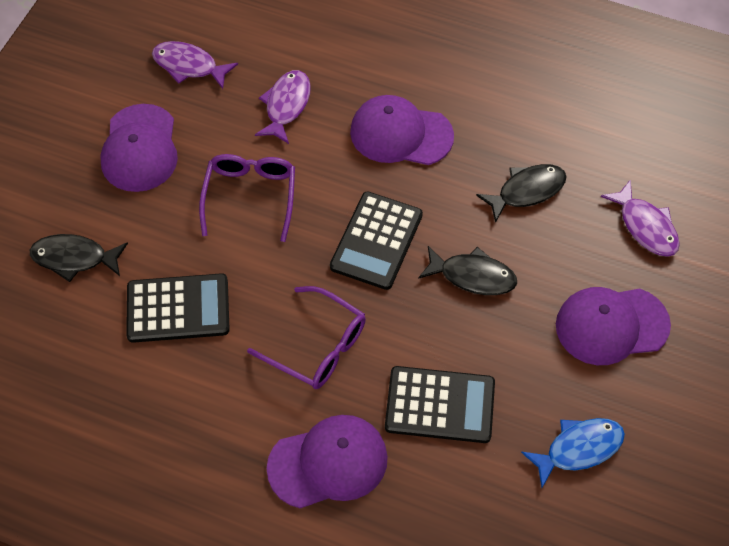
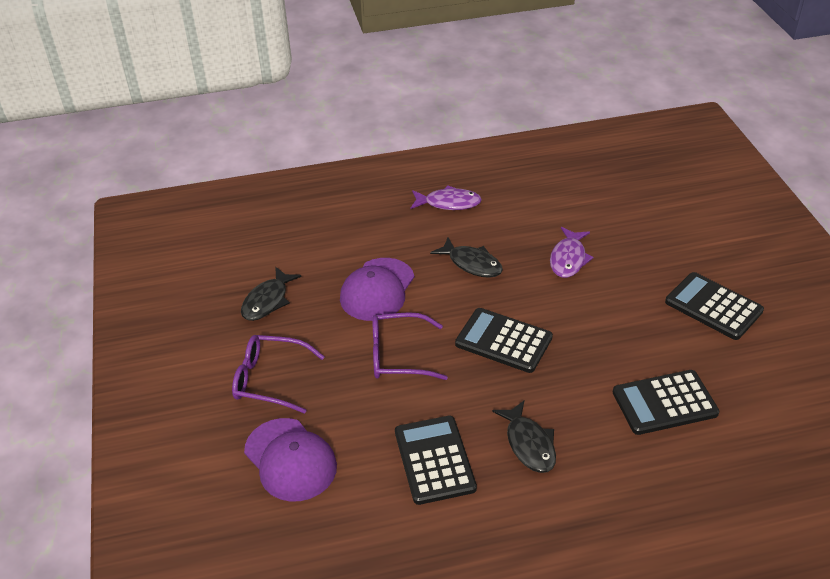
black calculator: 3 -> 4
blue fish: 1 -> 0
purple cap: 4 -> 2
purple fish: 3 -> 2

